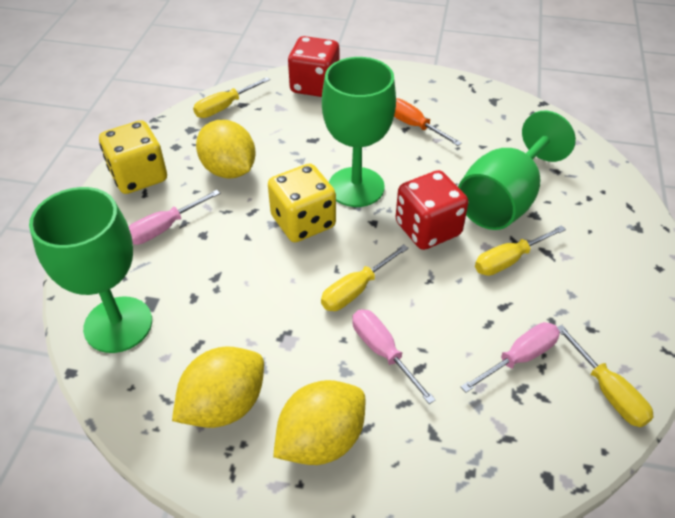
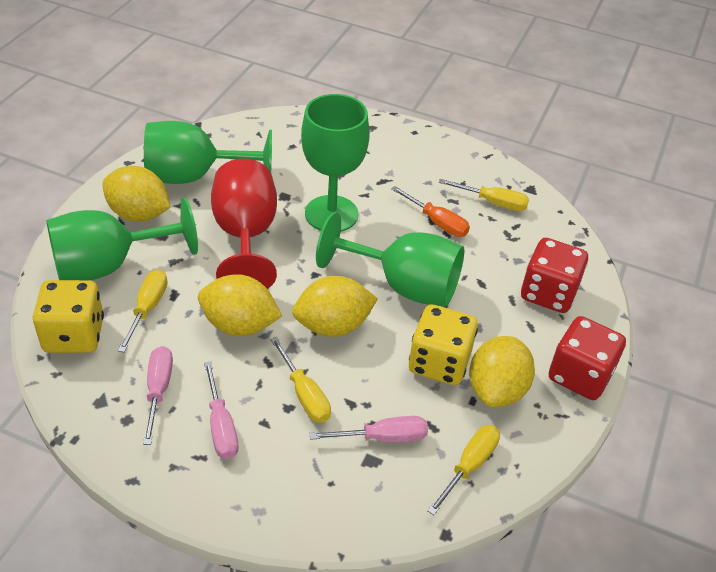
green goblet: 3 -> 4
red goblet: 0 -> 1
yellow lemon: 3 -> 4

